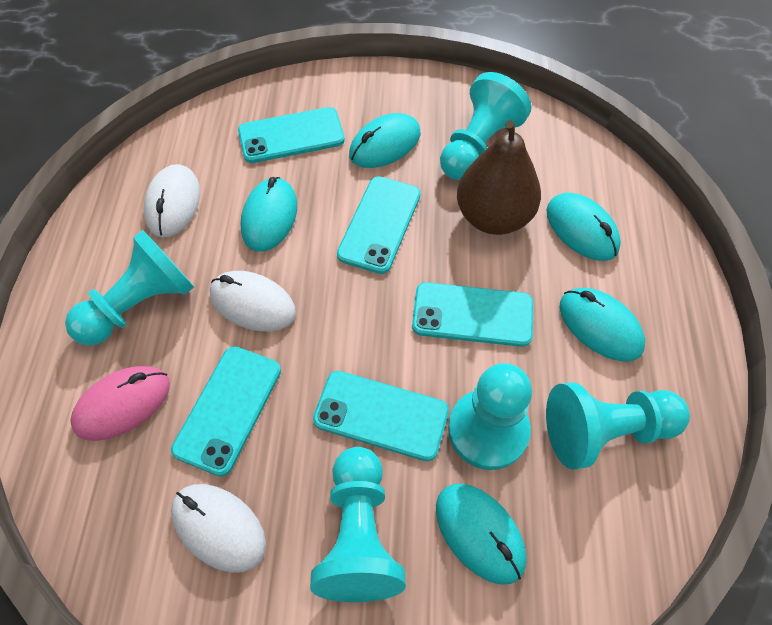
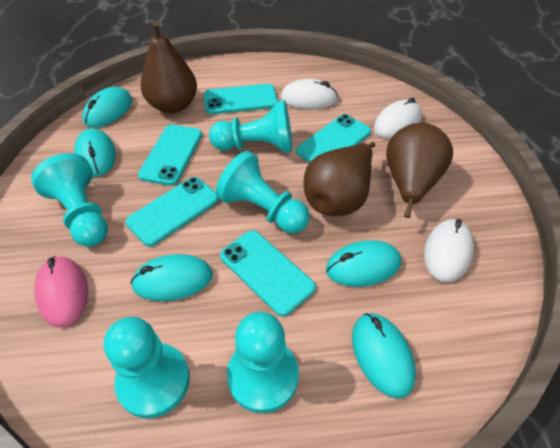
brown pear: 1 -> 3

